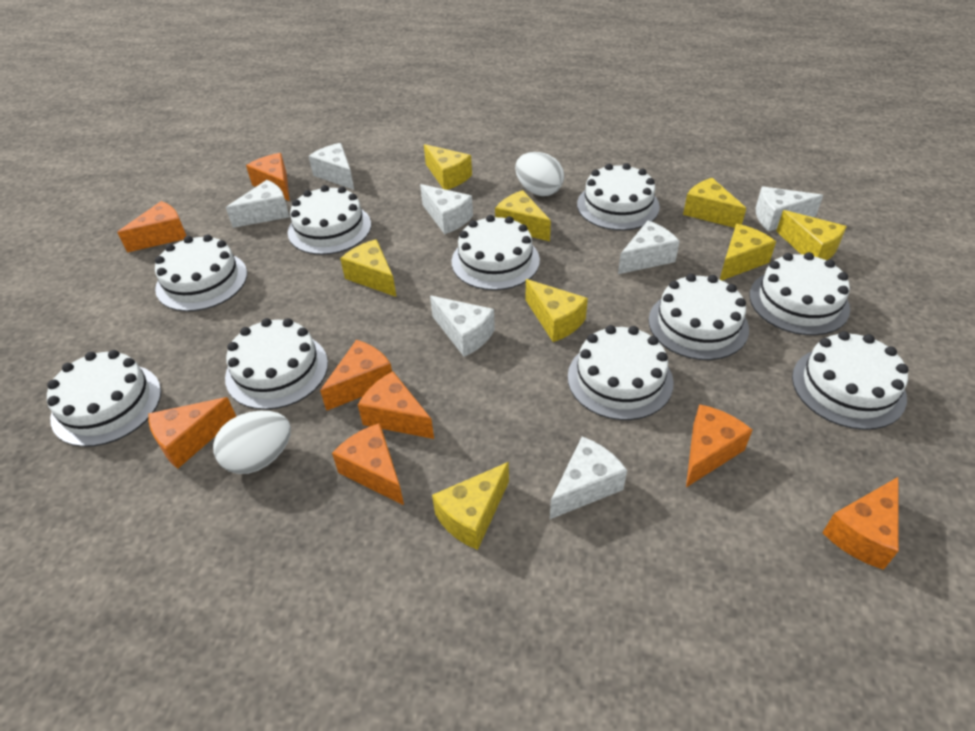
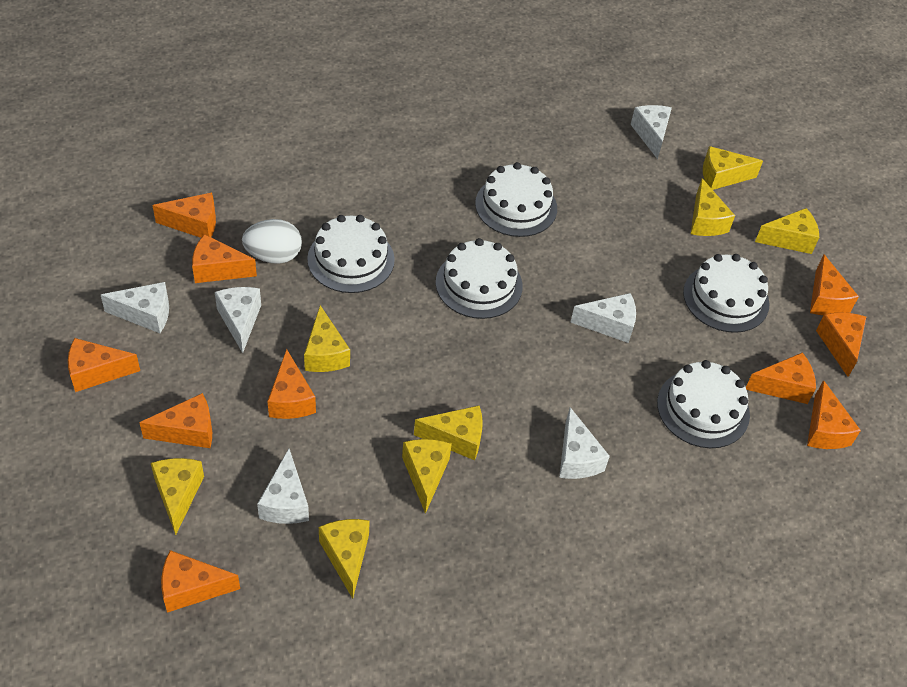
orange cheese: 8 -> 10
white cake: 10 -> 5
white cheese: 7 -> 6
white egg: 2 -> 1

